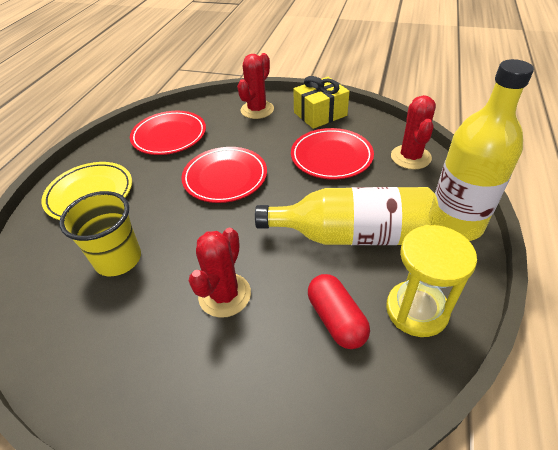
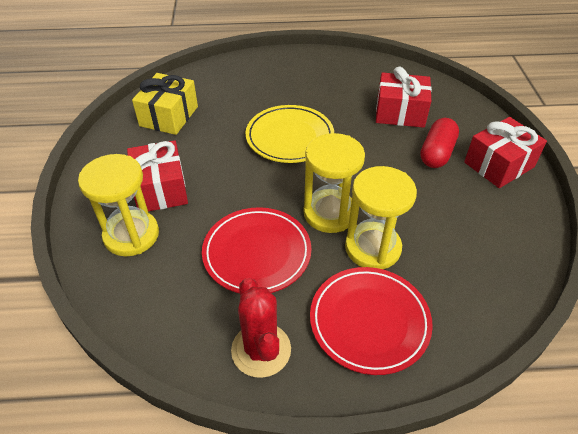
red cactus: 3 -> 1
red gift: 0 -> 3
red plate: 3 -> 2
yellow bottle: 2 -> 0
yellow cup: 1 -> 0
yellow hourglass: 1 -> 3

